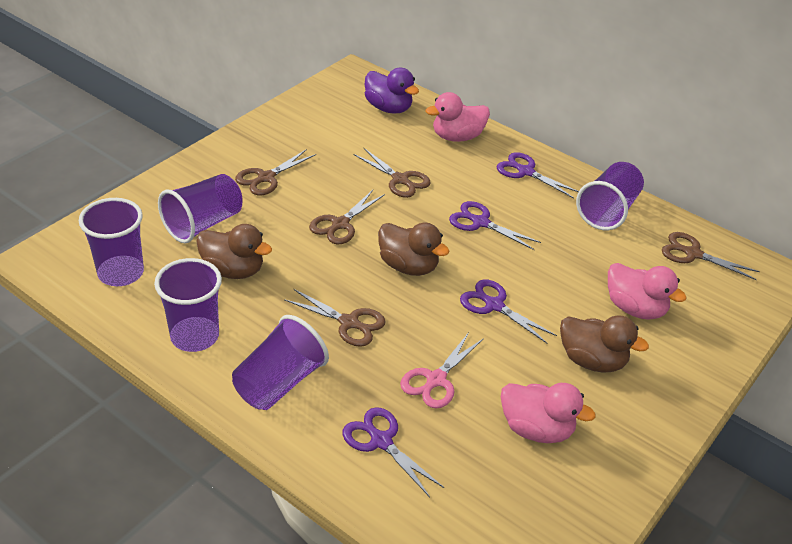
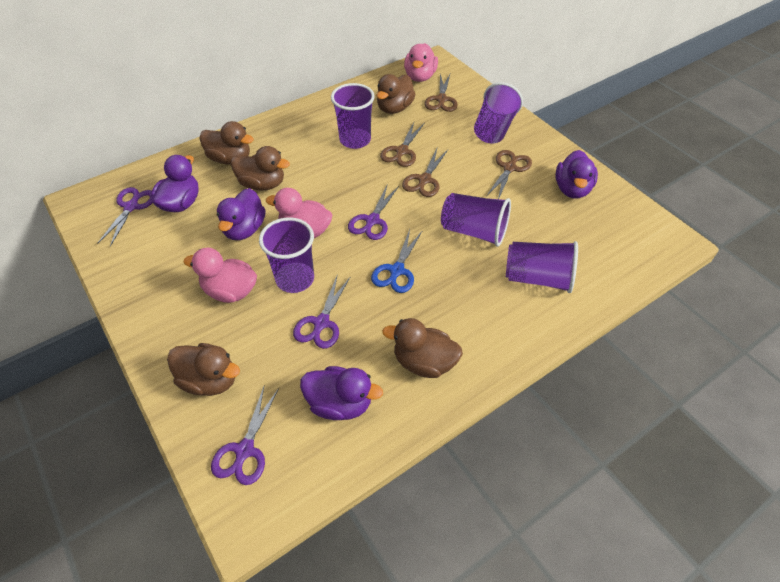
blue scissors: 0 -> 1
brown duck: 3 -> 5
brown scissors: 5 -> 4
pink scissors: 1 -> 0
purple duck: 1 -> 4

